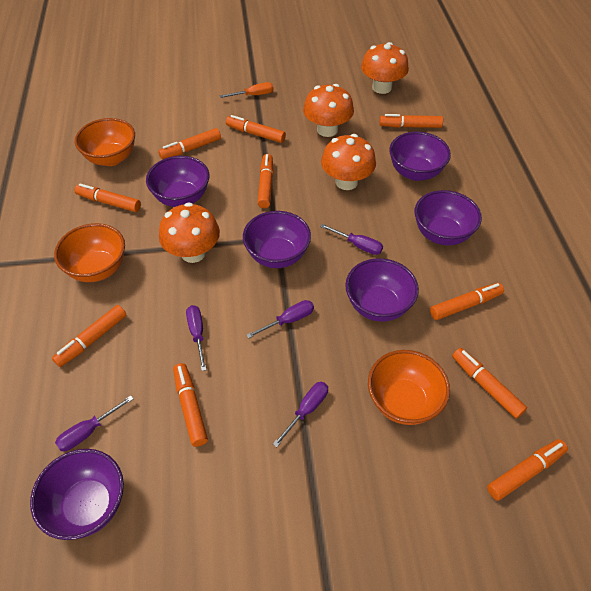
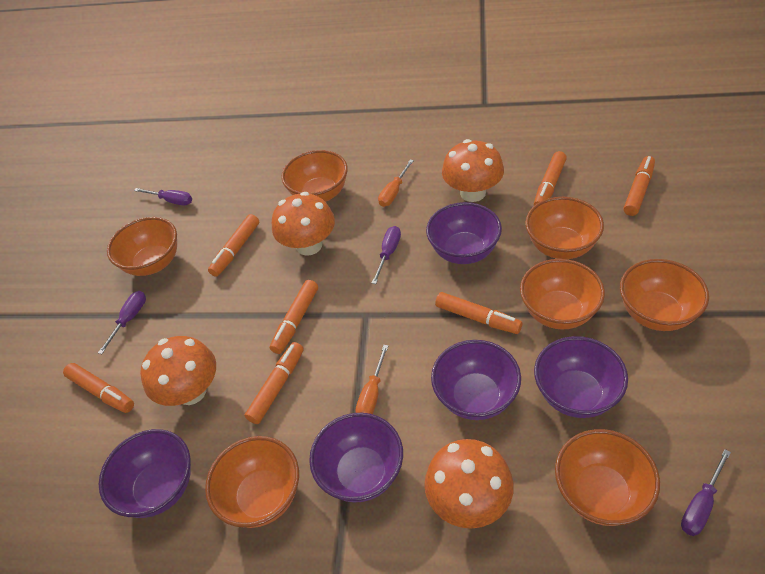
orange bowl: 3 -> 7
orange marker: 10 -> 7
orange screwdriver: 1 -> 2
purple bowl: 6 -> 5
purple screwdriver: 5 -> 4

